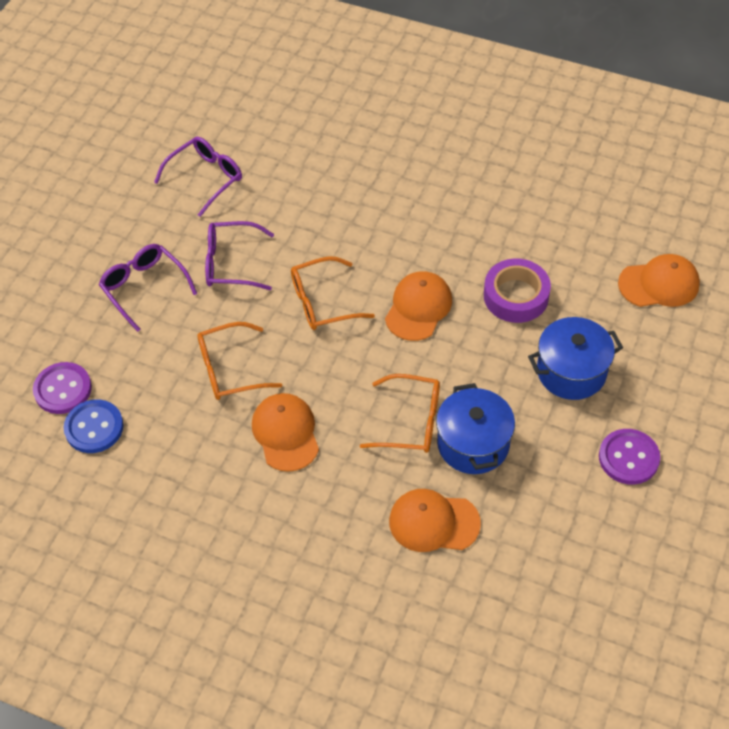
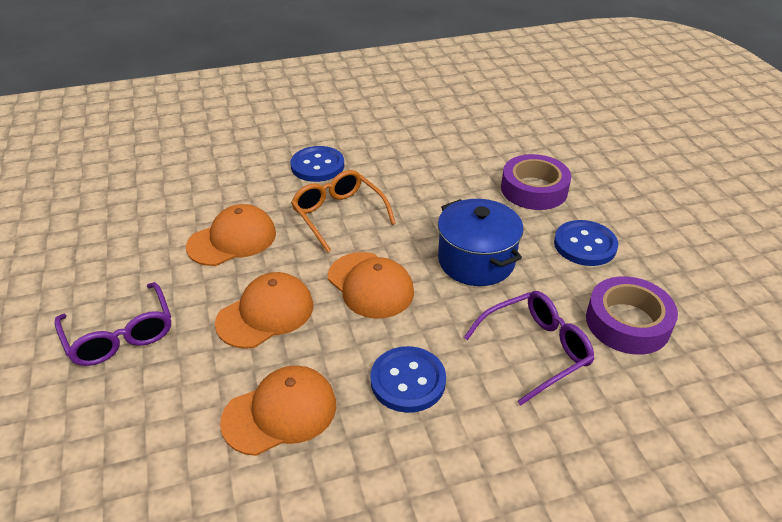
blue button: 1 -> 3
blue pot: 2 -> 1
orange glasses: 3 -> 1
purple button: 2 -> 0
purple glasses: 3 -> 2
purple tape: 1 -> 2

